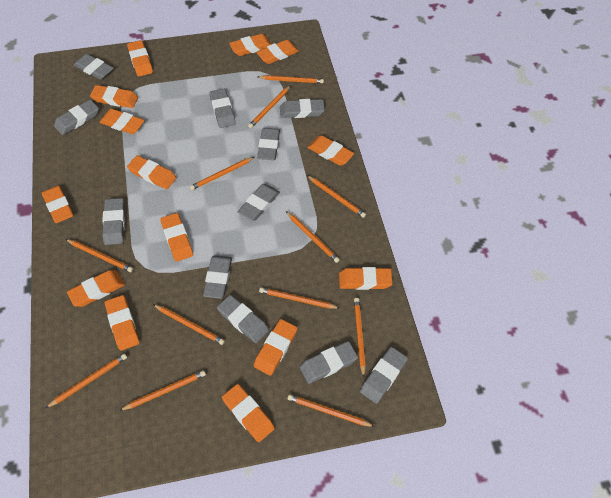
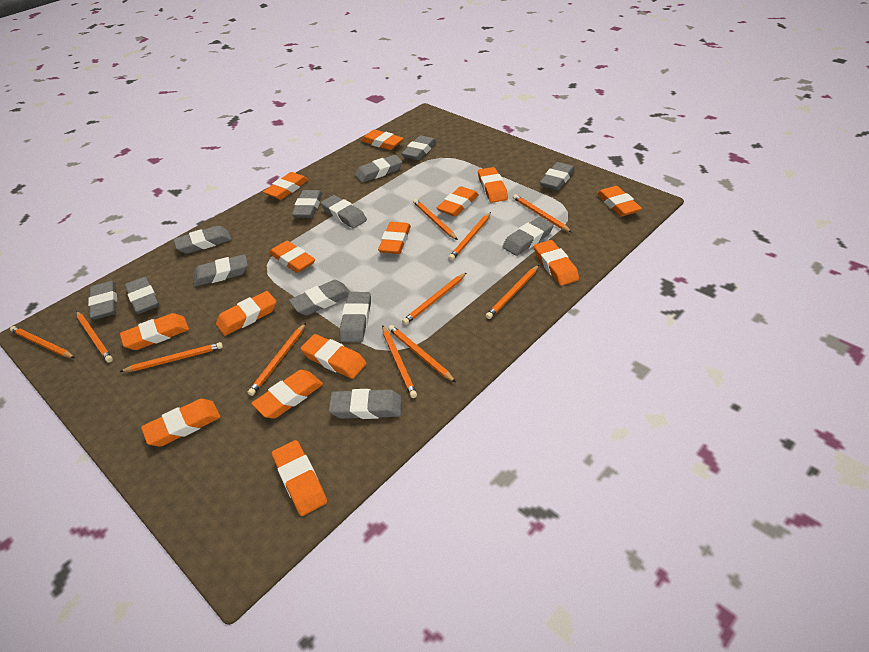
grey eraser: 11 -> 13
orange pencil: 12 -> 11

